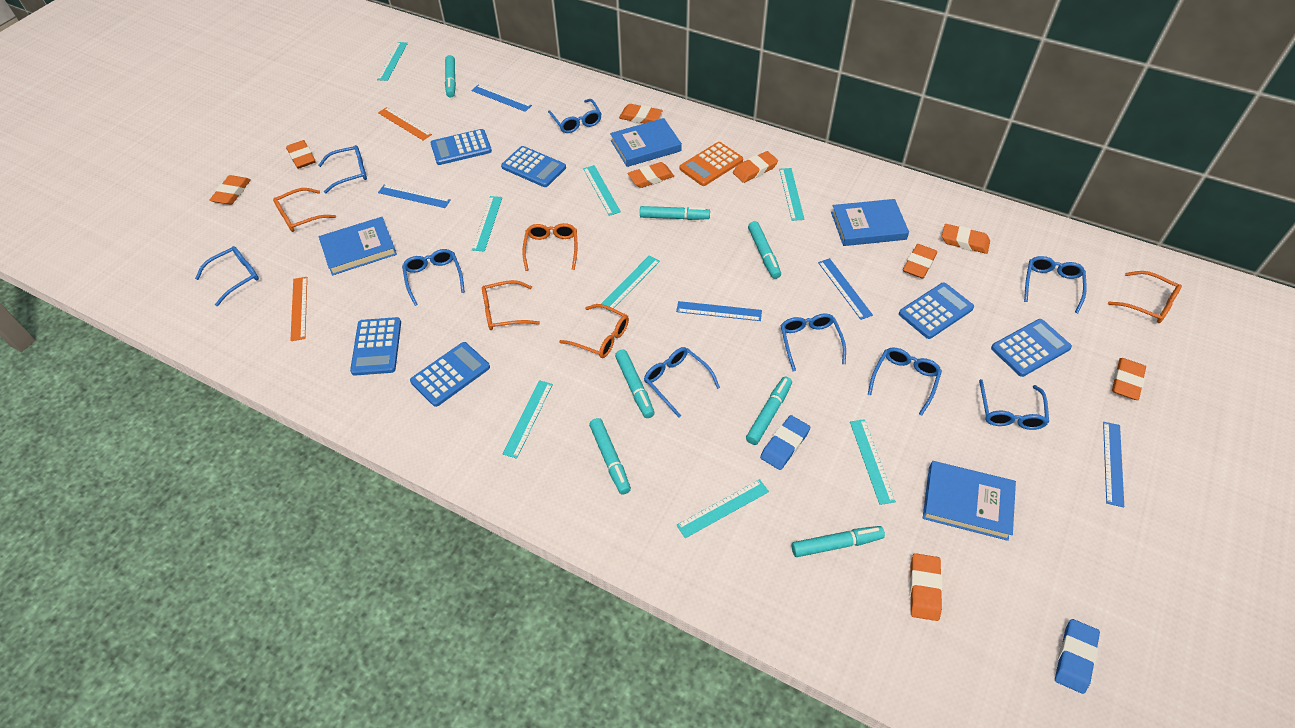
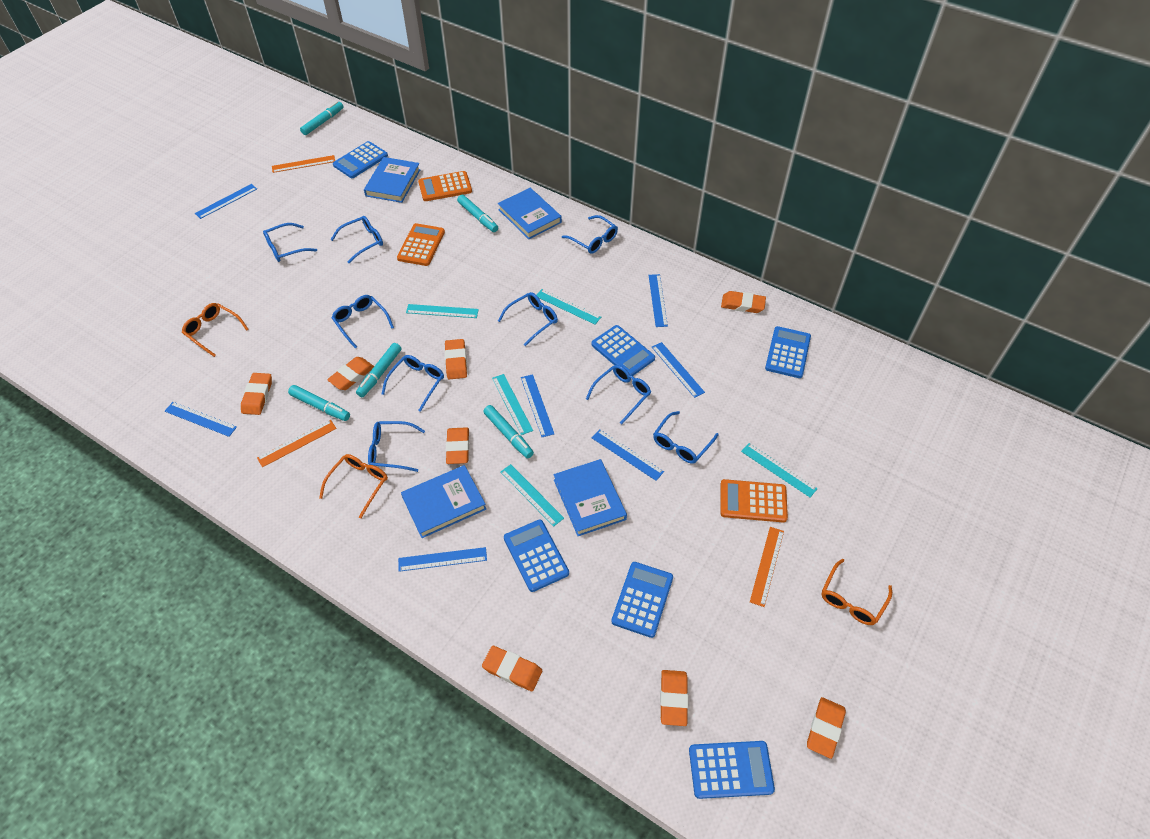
blue eraser: 2 -> 0
blue ruler: 5 -> 7
orange calculator: 1 -> 3
orange eraser: 9 -> 8
orange glasses: 5 -> 3
orange ruler: 2 -> 3
turquoise marker: 7 -> 5
turquoise ruler: 8 -> 5

